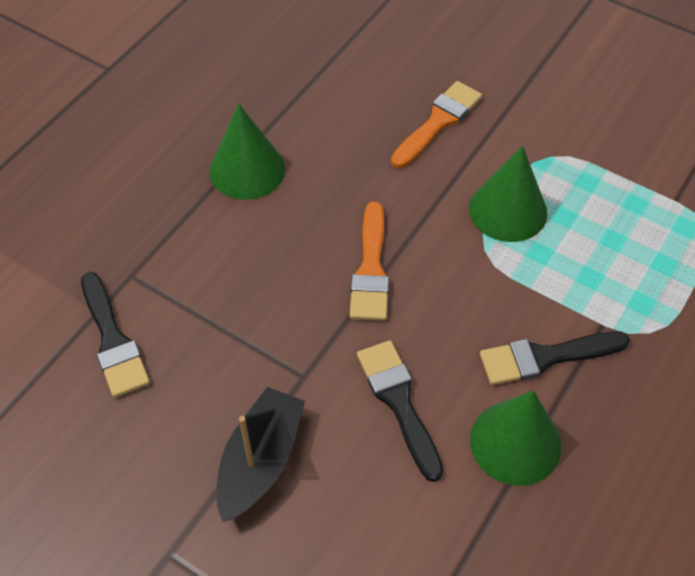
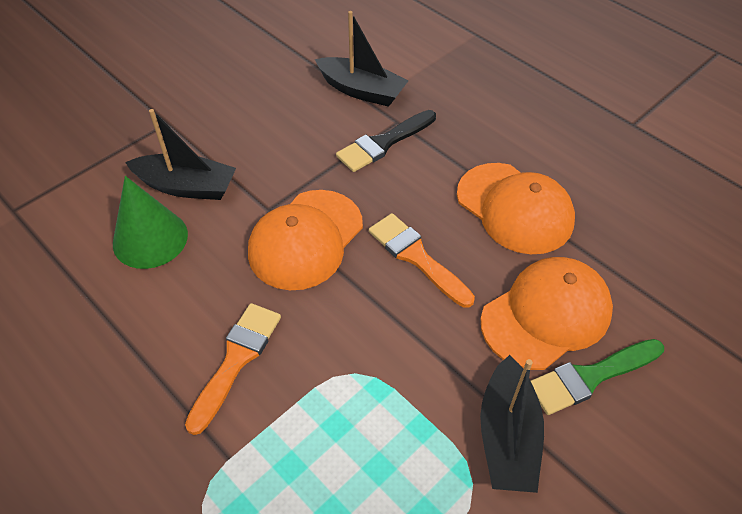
black boat: 1 -> 3
black brush: 3 -> 1
green brush: 0 -> 1
green cone: 3 -> 1
orange cap: 0 -> 3

